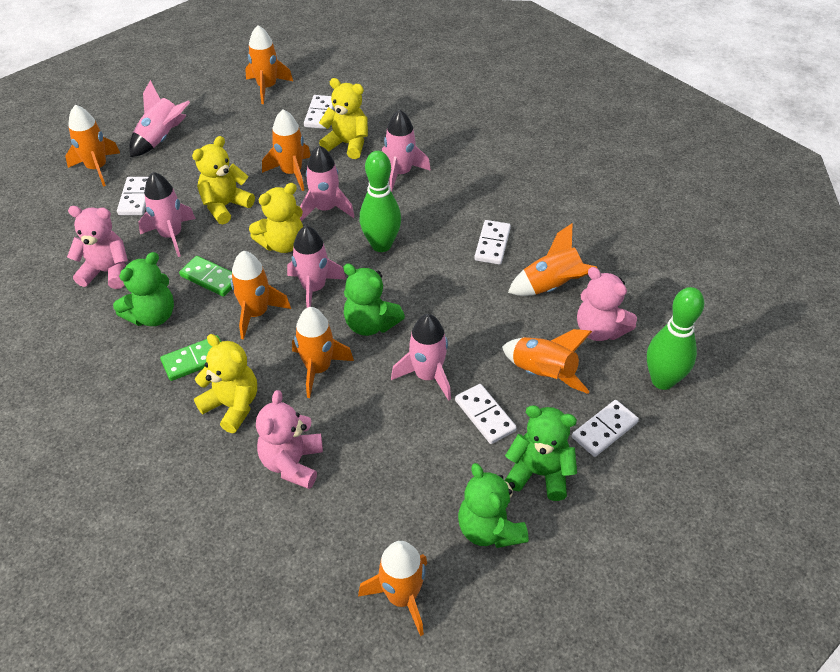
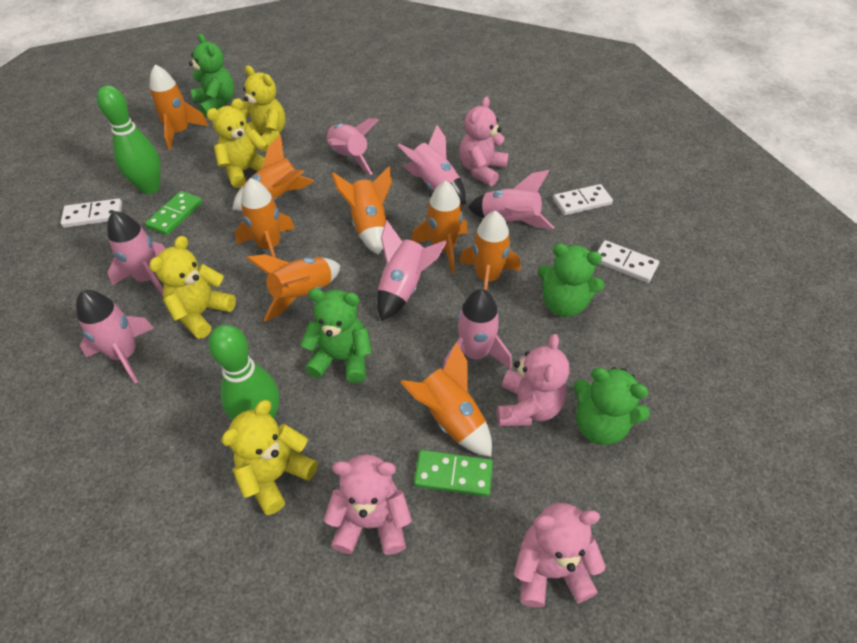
pink rocket: 6 -> 7
pink teddy bear: 3 -> 4
white domino: 5 -> 3

